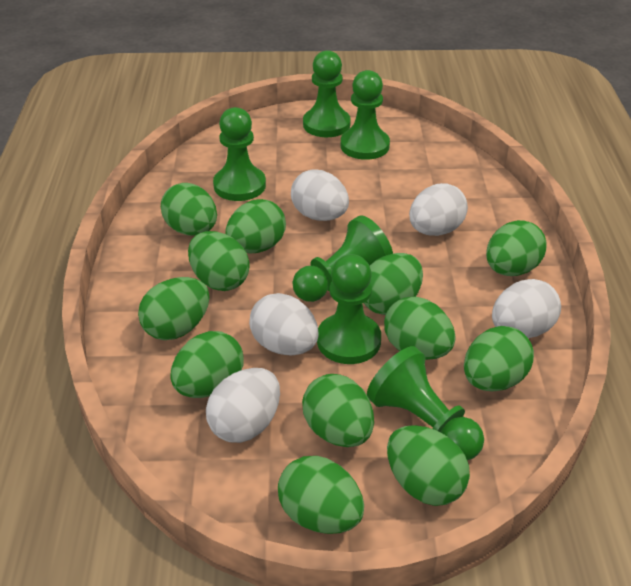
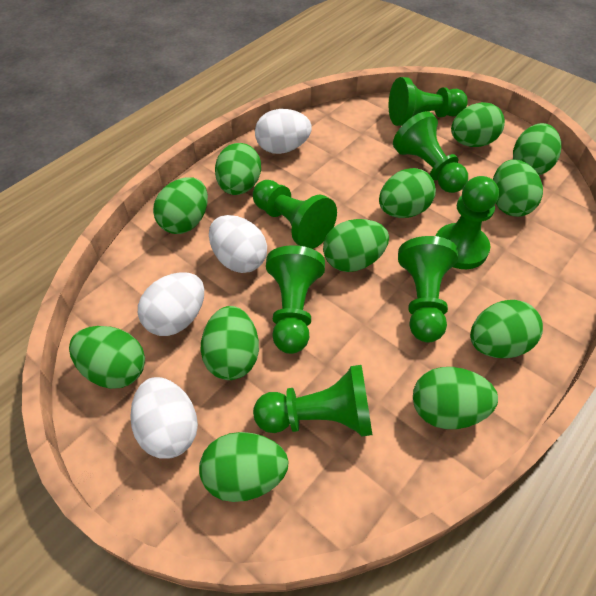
green pawn: 6 -> 7
white egg: 5 -> 4

